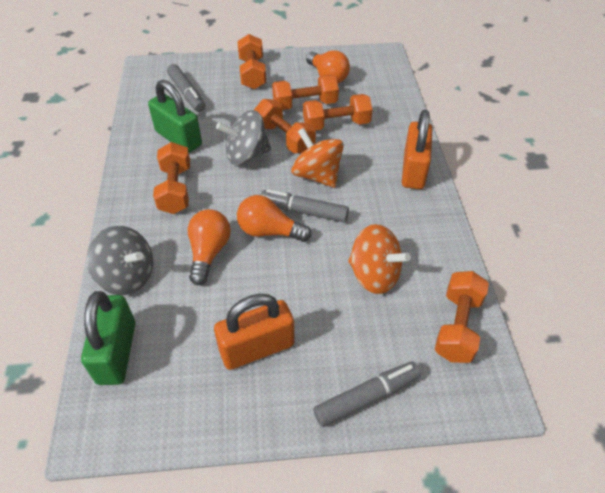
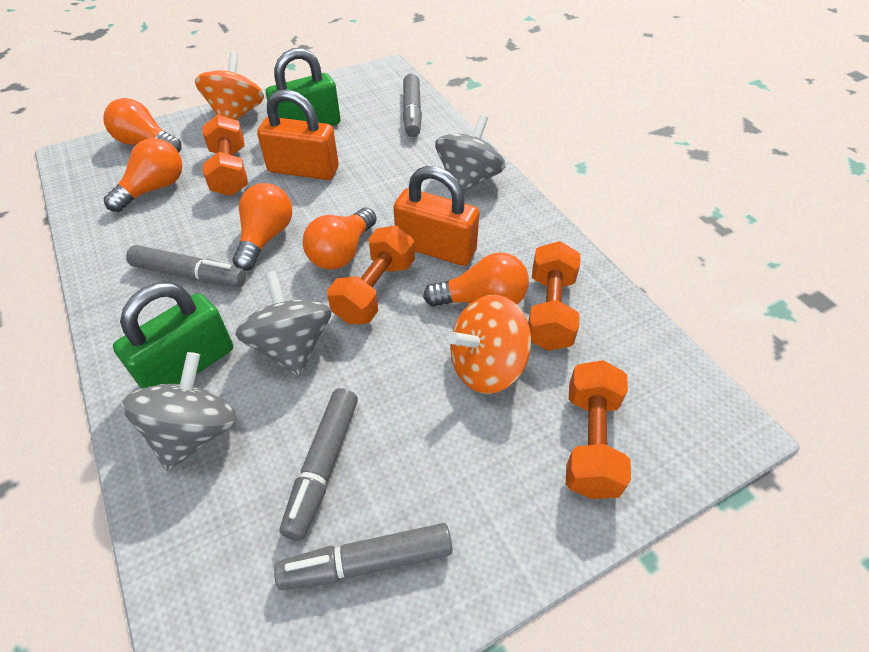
grey marker: 3 -> 4
grey spinning top: 2 -> 3
orange dumbbell: 6 -> 4
orange light bulb: 3 -> 5

